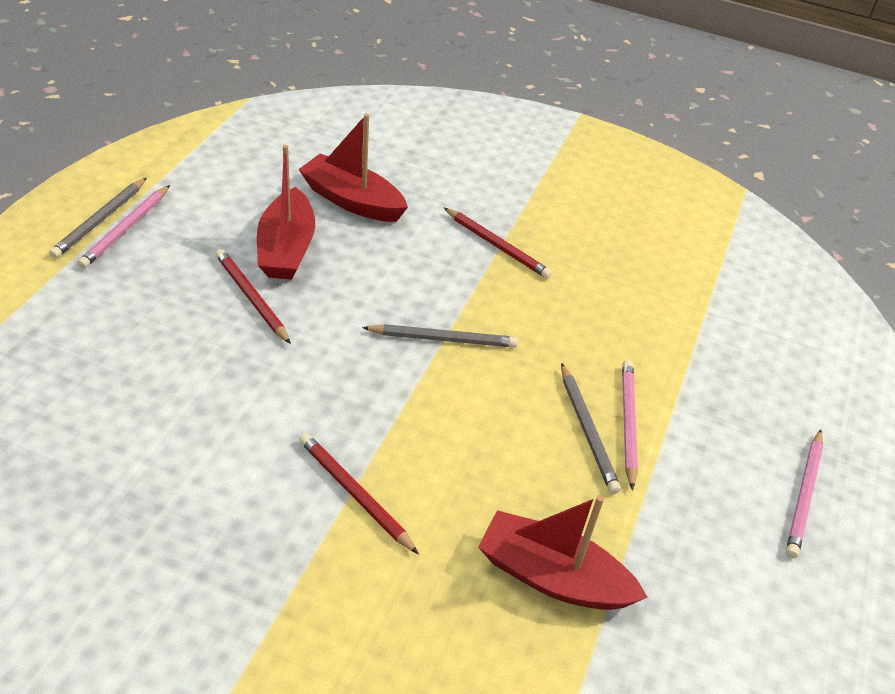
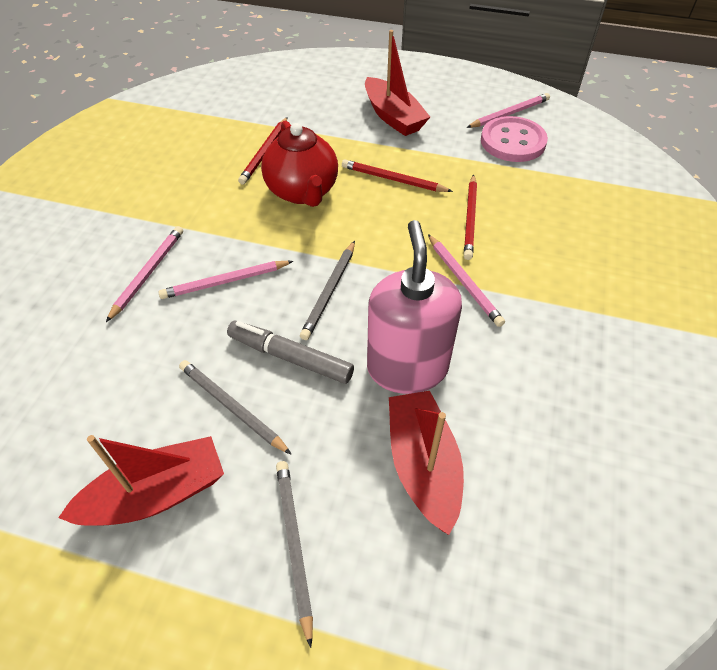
grey marker: 0 -> 1
pink button: 0 -> 1
pink pencil: 3 -> 4
pink soap dispenser: 0 -> 1
red teapot: 0 -> 1

